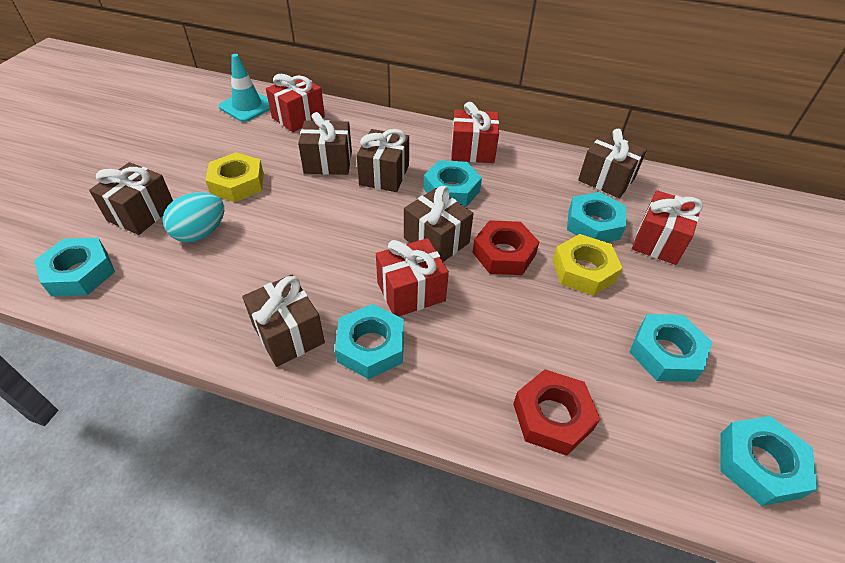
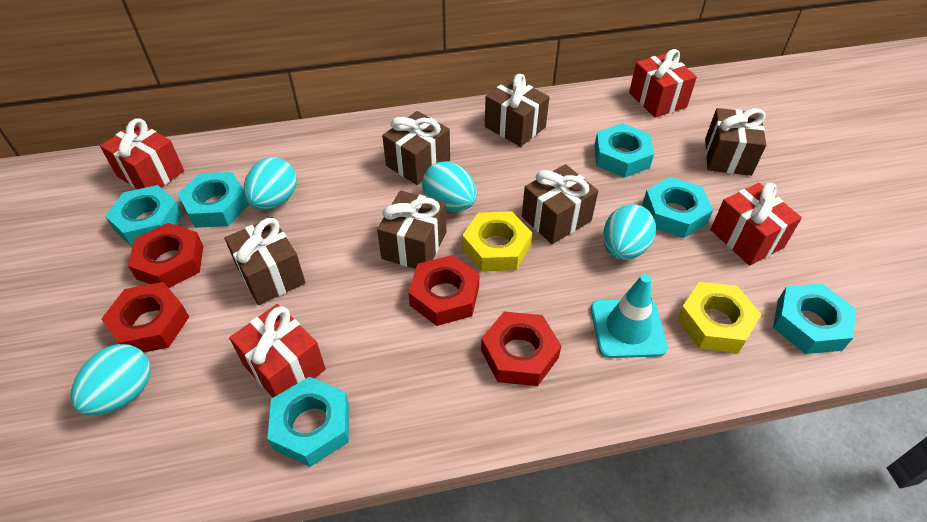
red nut: 2 -> 4
turquoise egg: 1 -> 4

